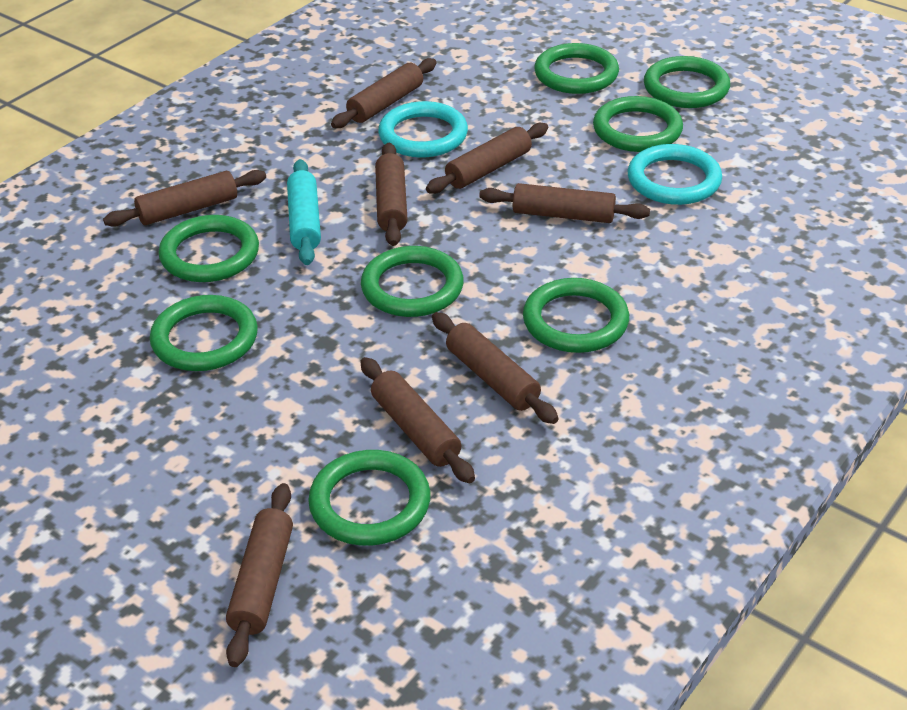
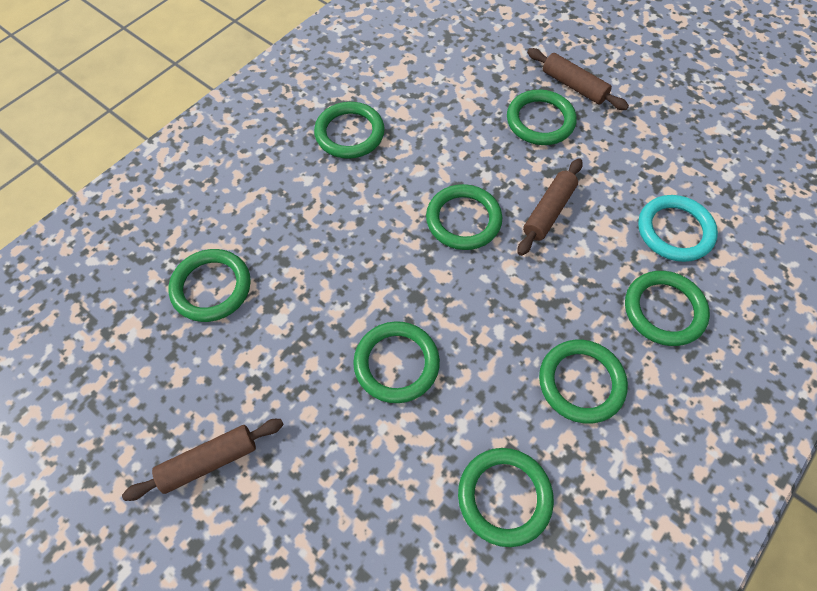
brown rolling pin: 8 -> 3
turquoise ring: 2 -> 1
turquoise rolling pin: 1 -> 0

